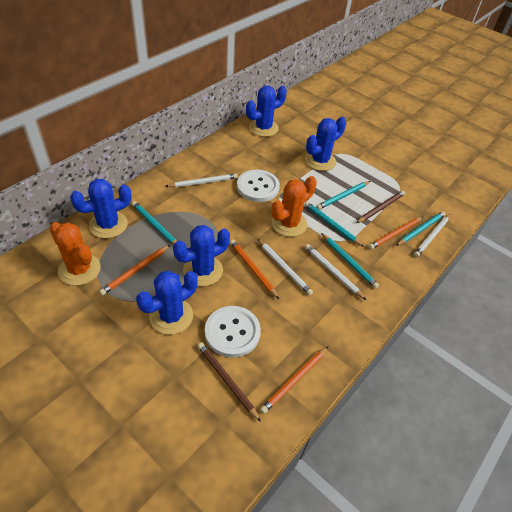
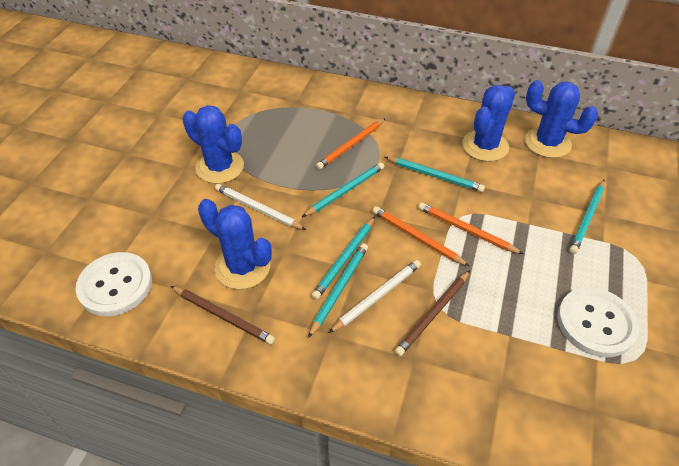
blue cactus: 5 -> 4
orange cactus: 2 -> 0
orange pencil: 4 -> 3
white pencil: 4 -> 2

